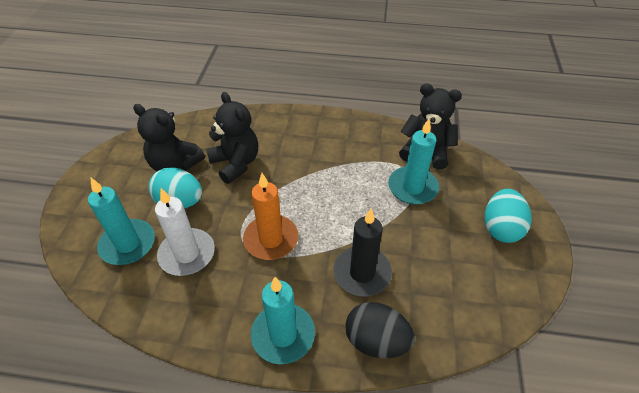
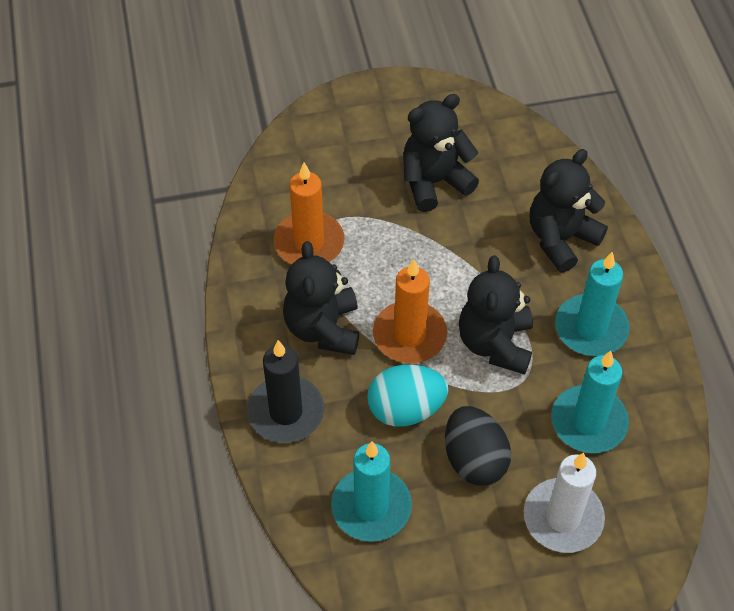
black teddy bear: 3 -> 4
orange candle: 1 -> 2
turquoise egg: 2 -> 1

